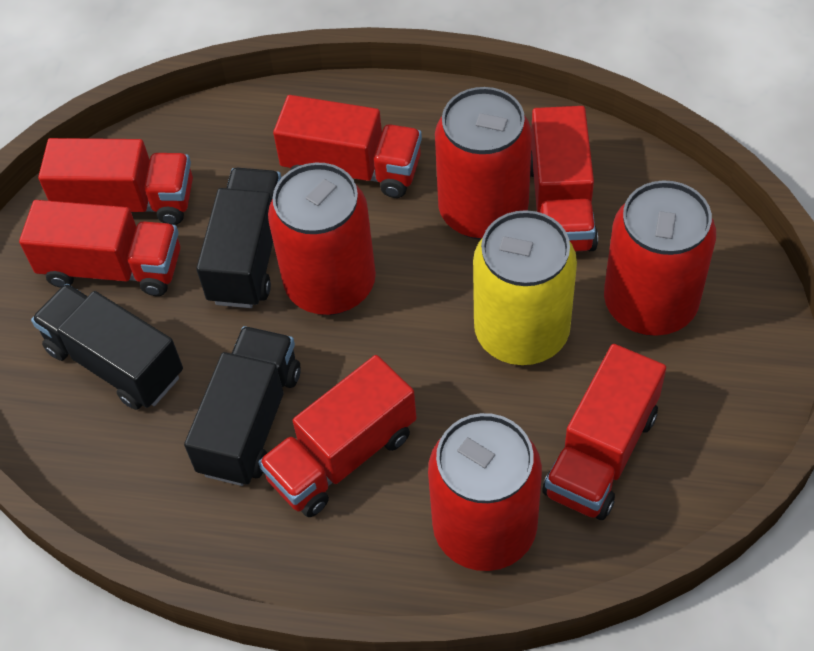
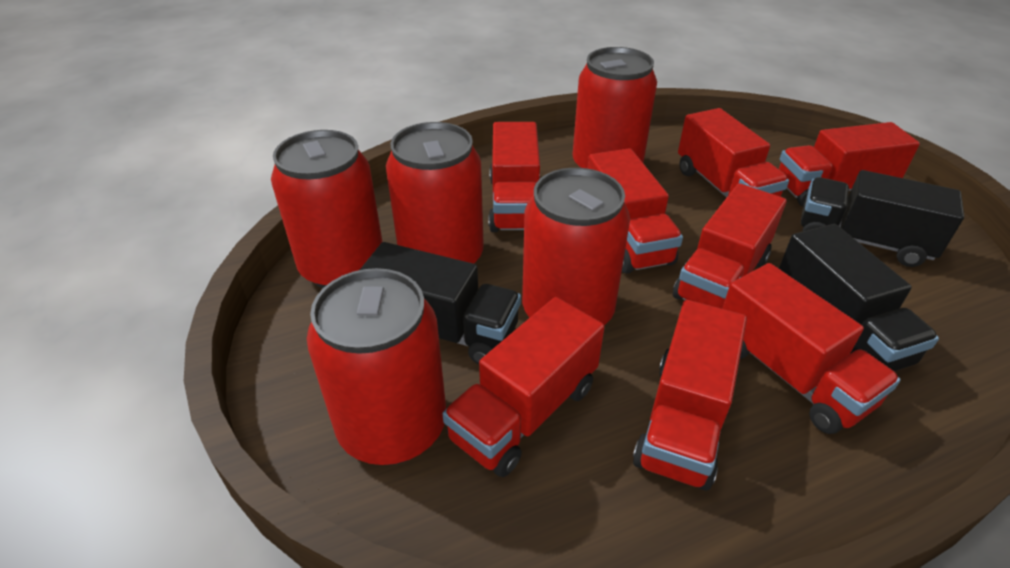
red can: 4 -> 5
red truck: 6 -> 8
yellow can: 1 -> 0

